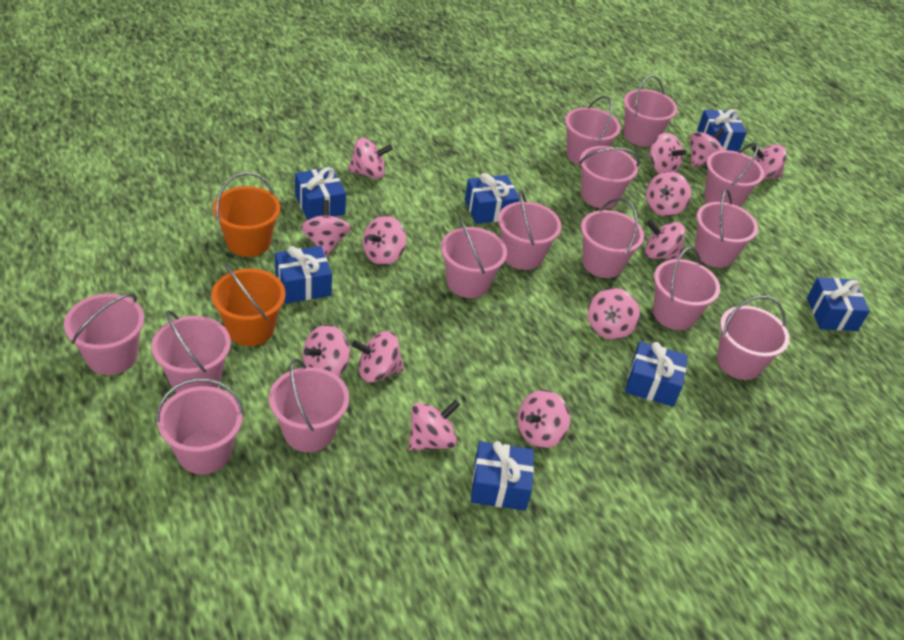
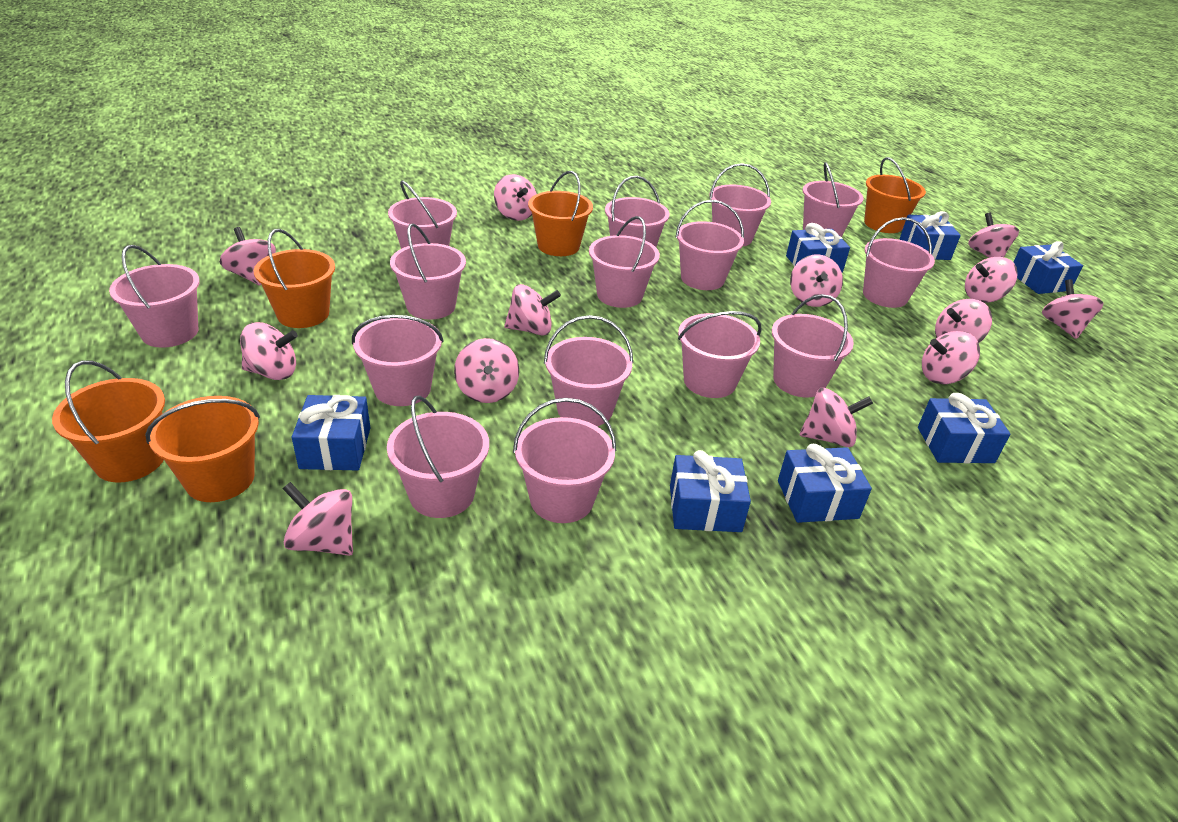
orange bucket: 2 -> 5
pink bucket: 14 -> 15

